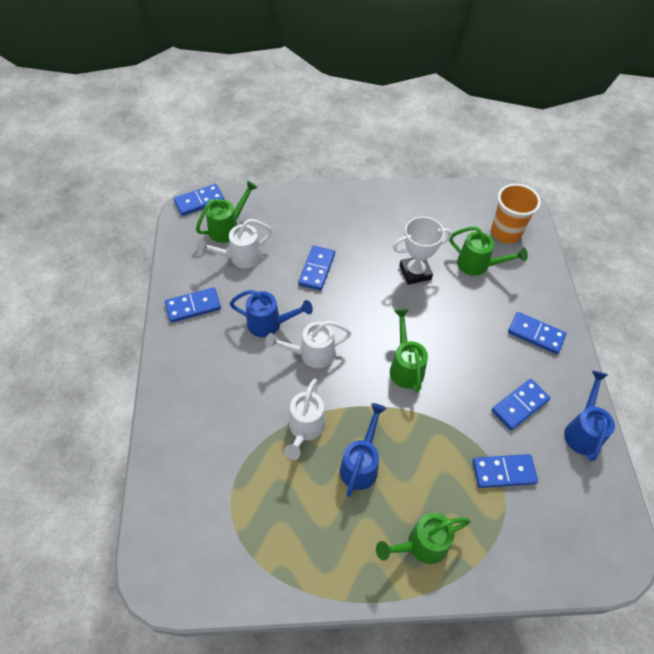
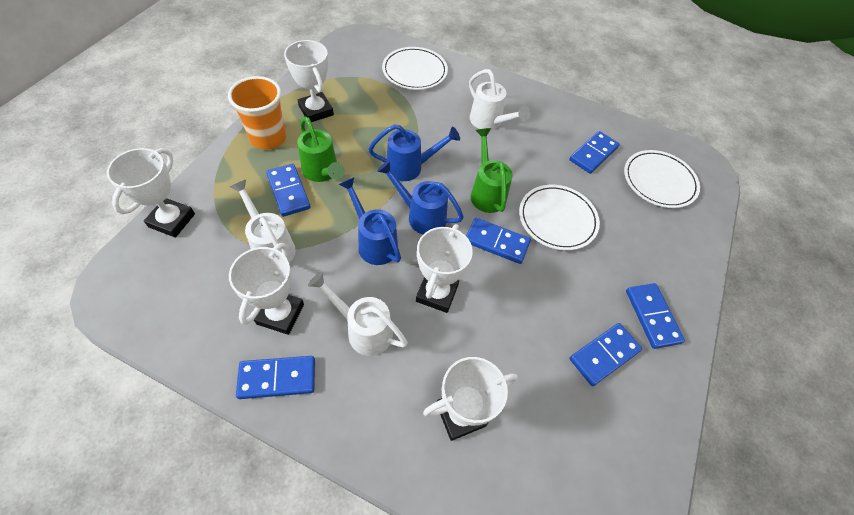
green watering can: 4 -> 2
white plate: 0 -> 3
white trophy: 1 -> 5

